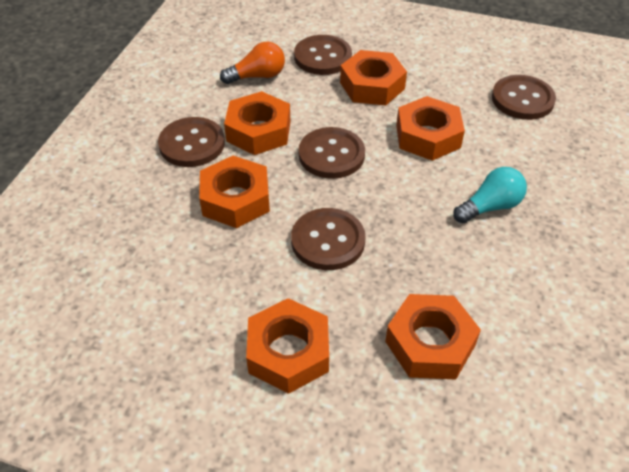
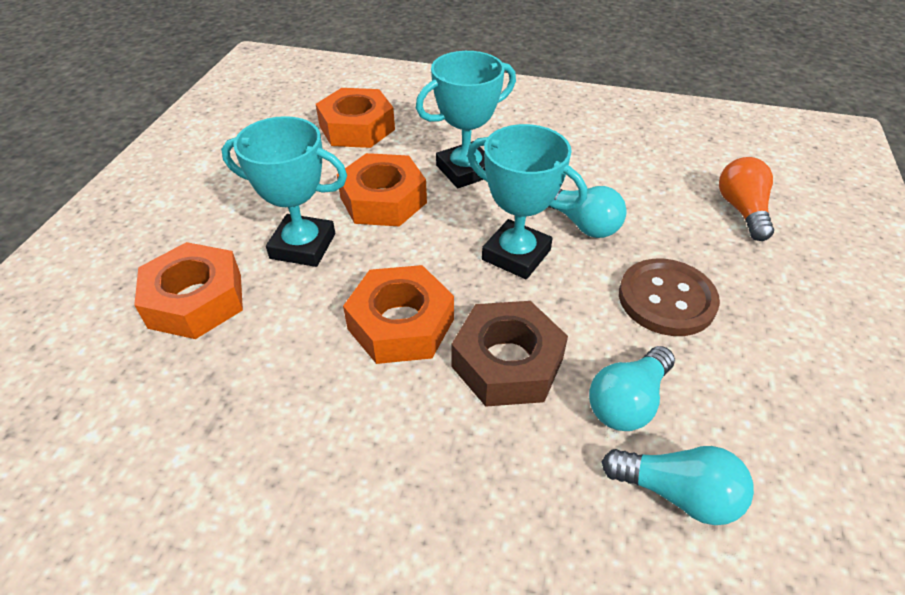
brown button: 5 -> 1
brown nut: 0 -> 1
orange nut: 6 -> 4
turquoise light bulb: 1 -> 3
turquoise trophy: 0 -> 3

